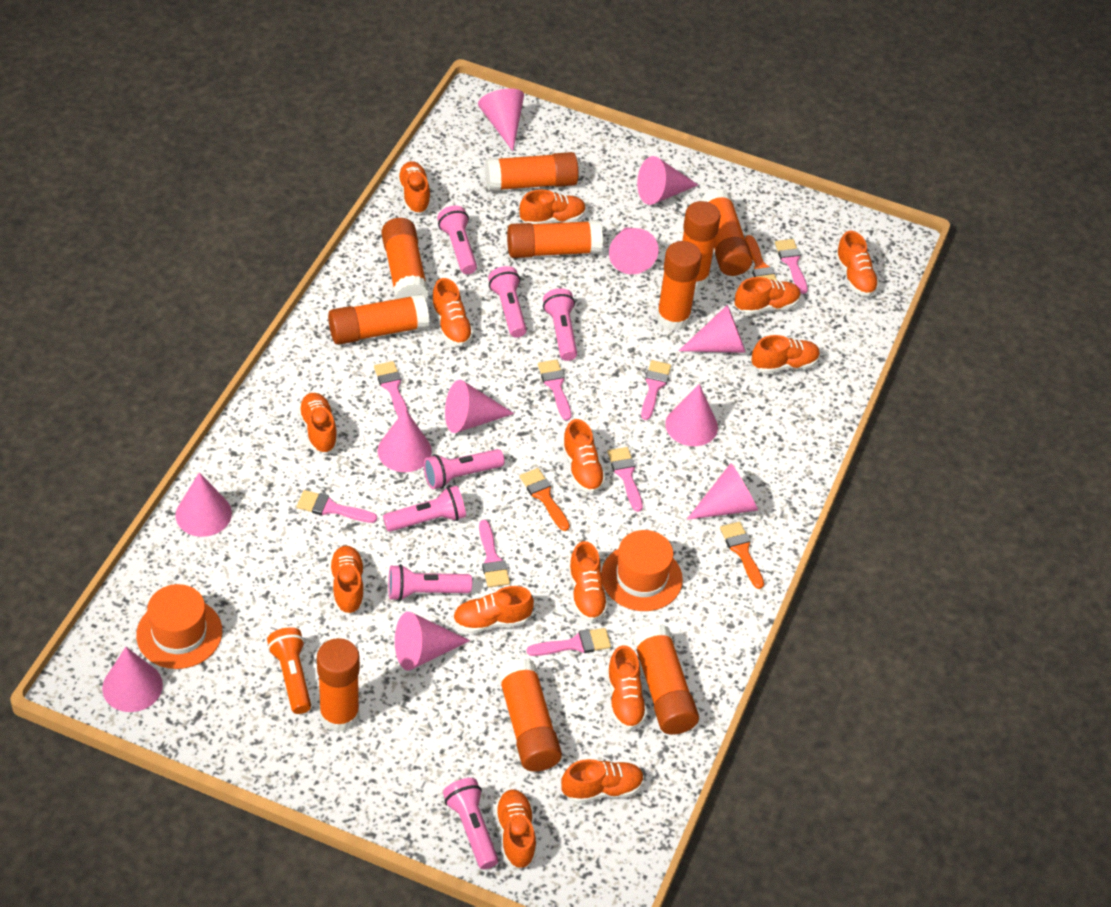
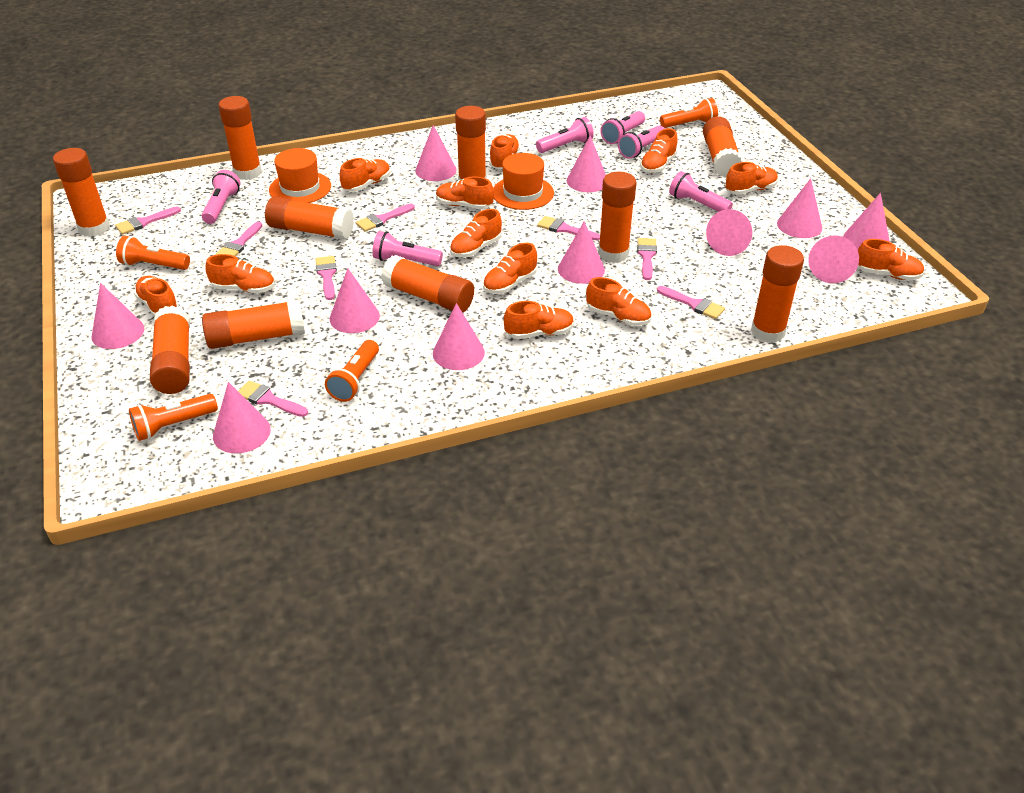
orange brush: 3 -> 0
orange flashlight: 1 -> 4
orange shoe: 14 -> 12
pink flashlight: 7 -> 6

